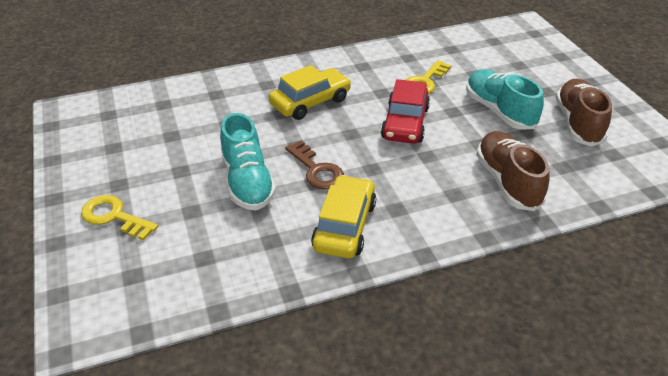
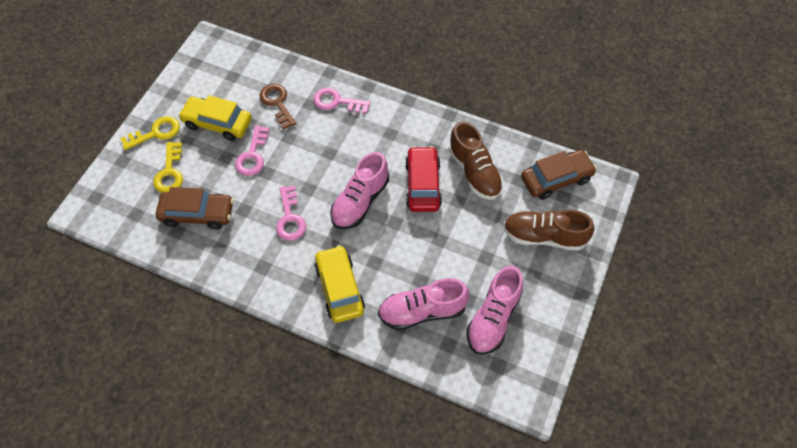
brown car: 0 -> 2
pink key: 0 -> 3
pink shoe: 0 -> 3
turquoise shoe: 2 -> 0

